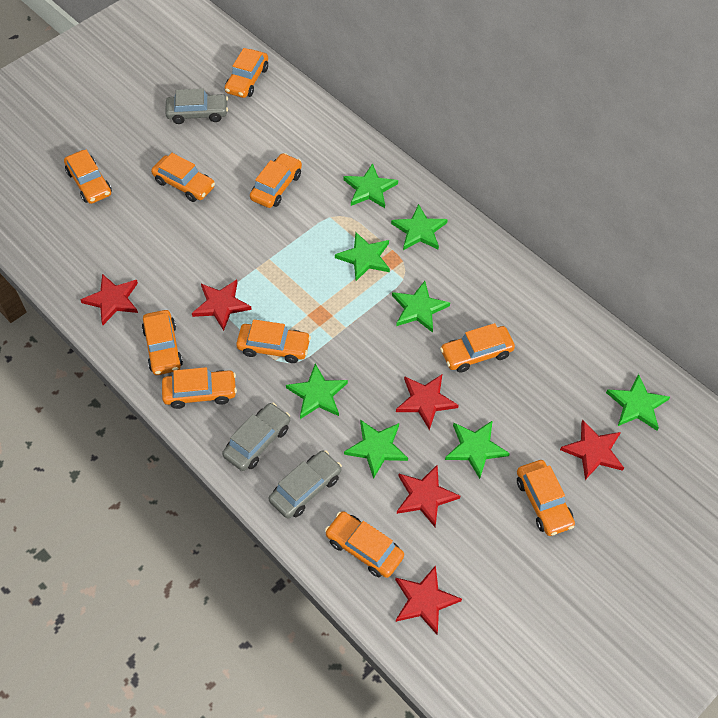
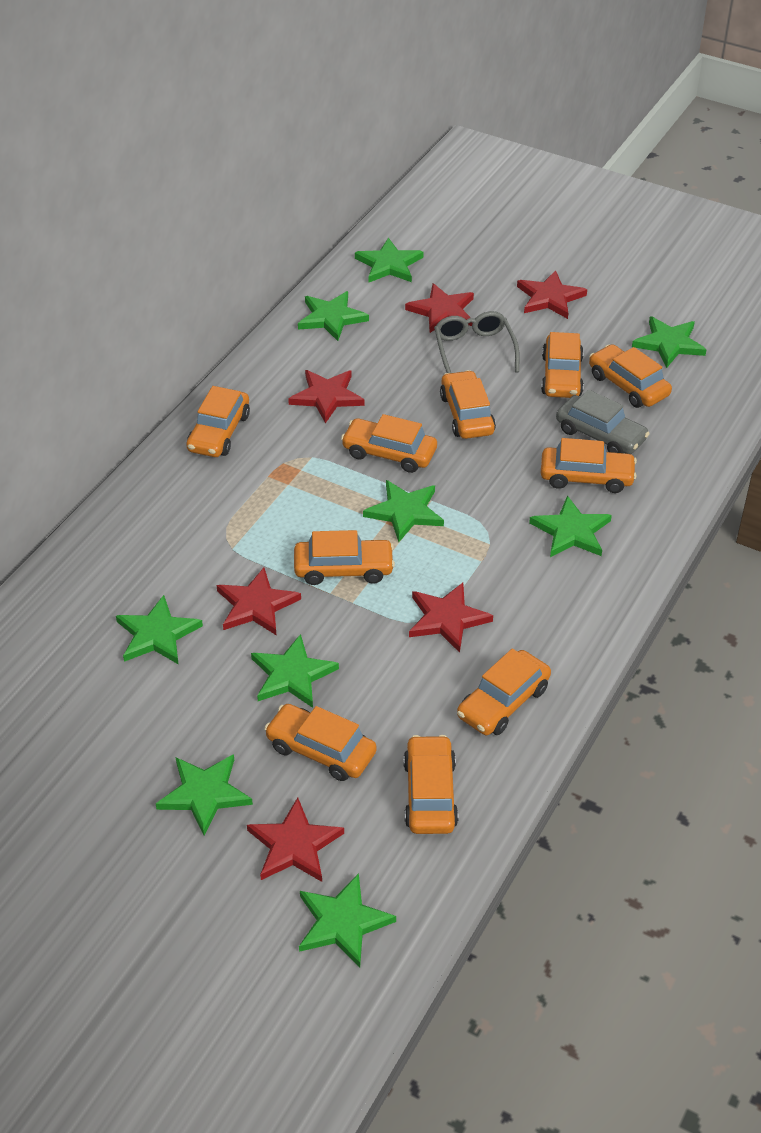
green star: 8 -> 9
grey car: 3 -> 1
grey glasses: 0 -> 1

